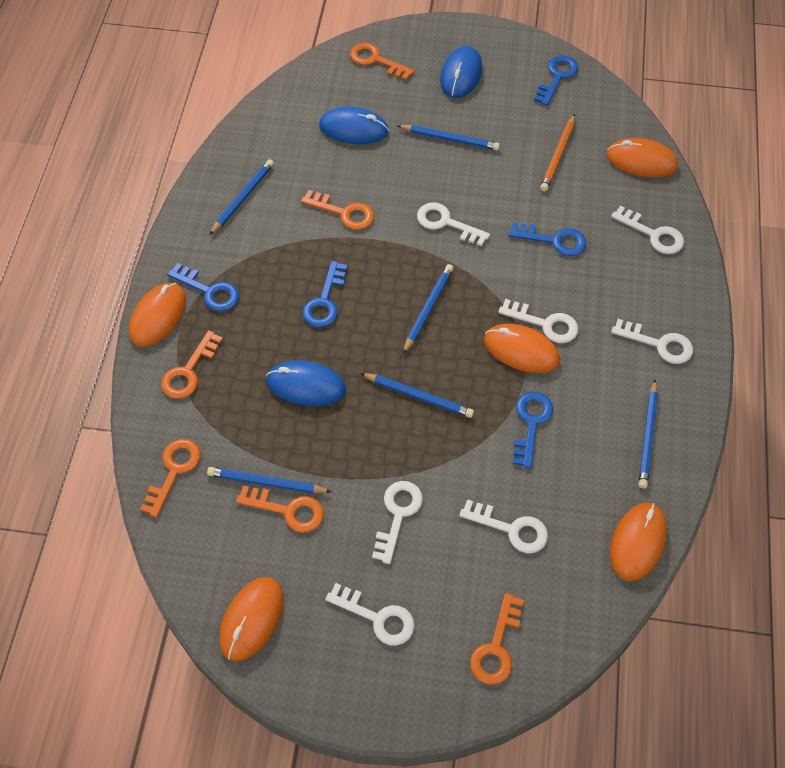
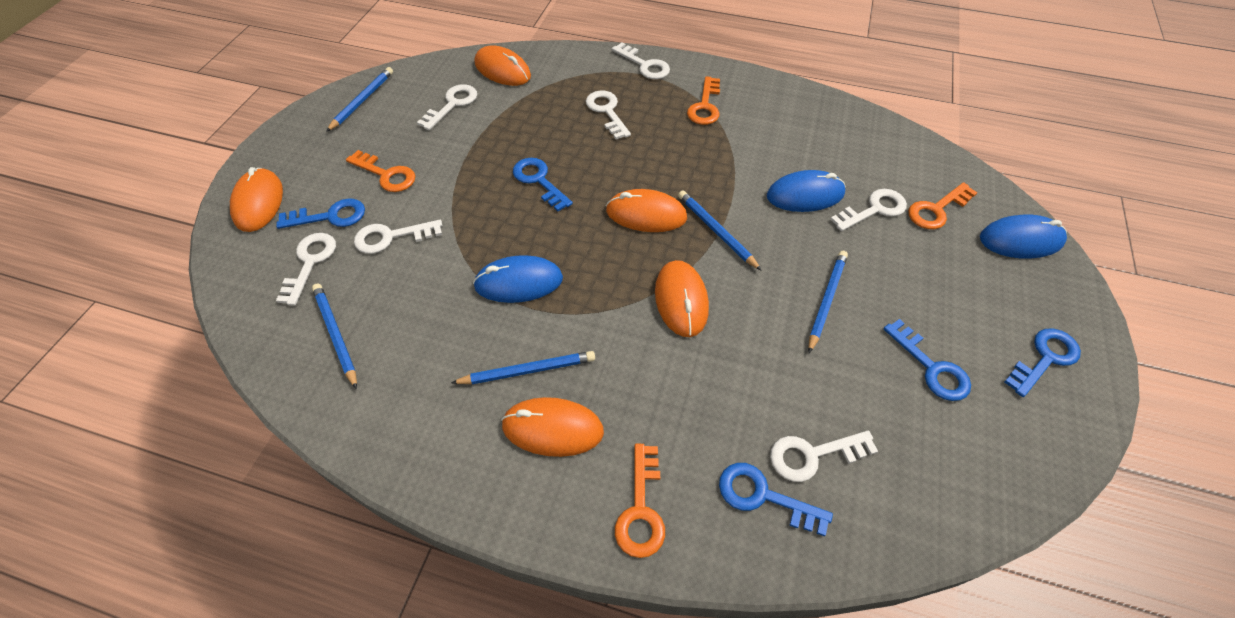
blue pencil: 6 -> 5
orange key: 6 -> 4
orange pencil: 1 -> 0

